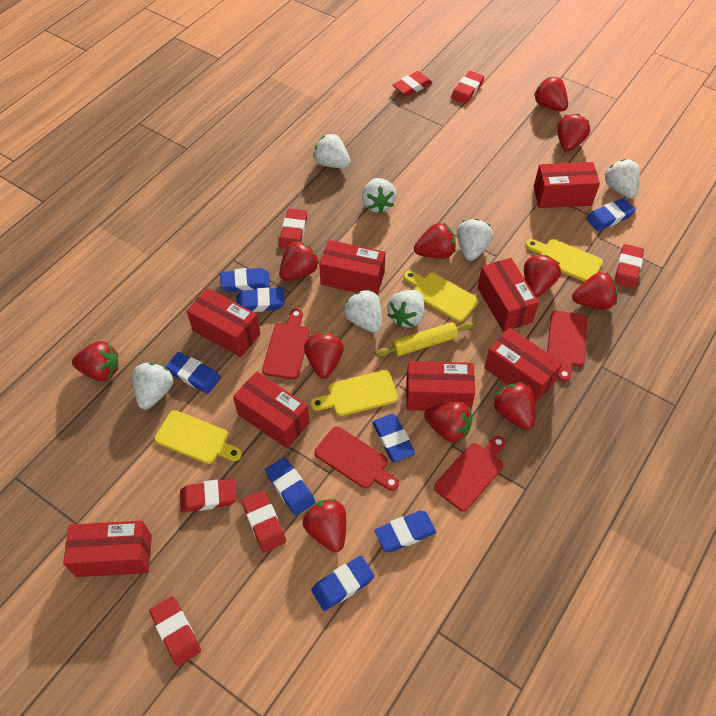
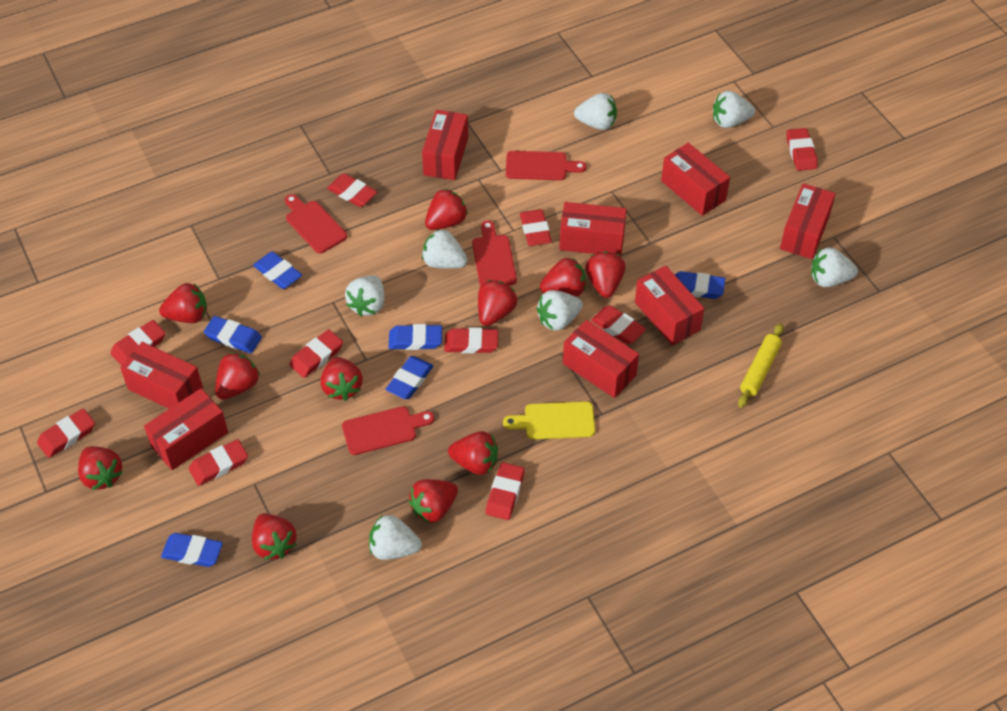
blue eraser: 8 -> 6
red eraser: 7 -> 10
yellow cutting board: 4 -> 1

